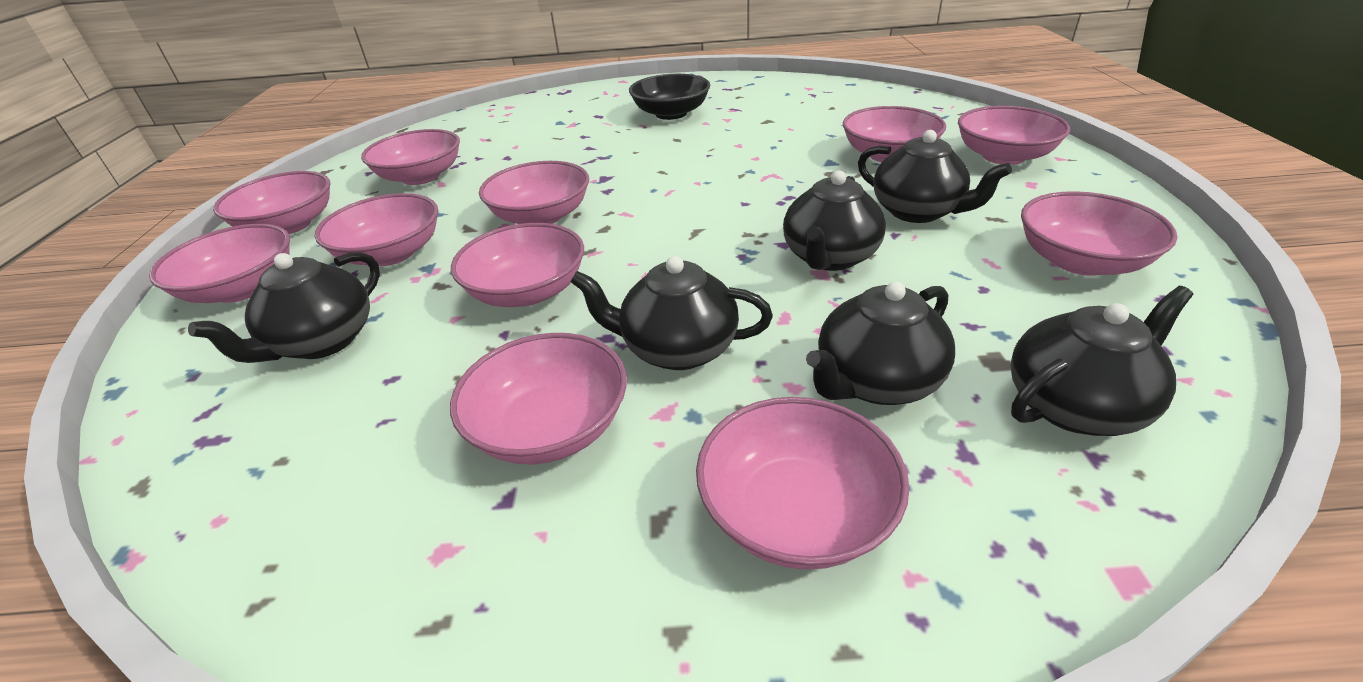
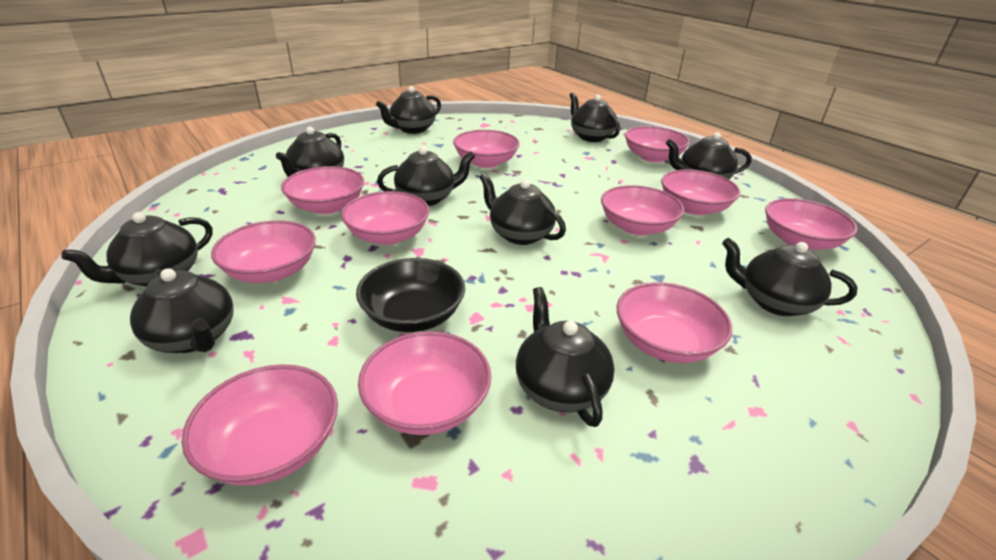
black teapot: 6 -> 10

